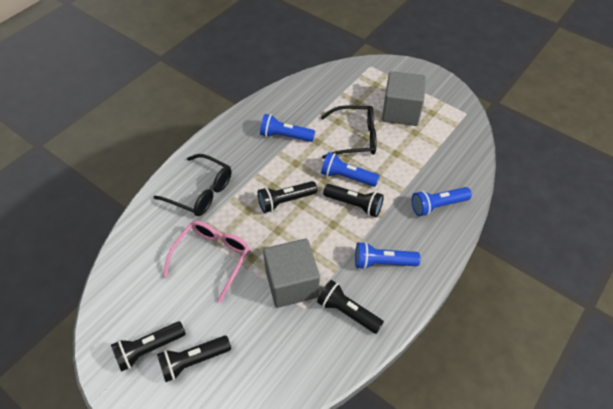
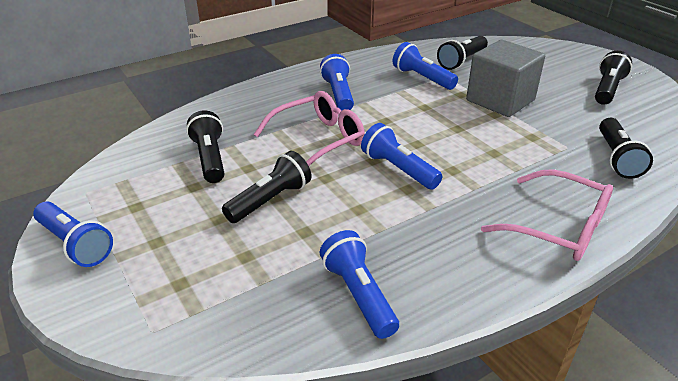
black glasses: 2 -> 0
blue flashlight: 4 -> 5
grey cube: 2 -> 1
pink glasses: 1 -> 2

